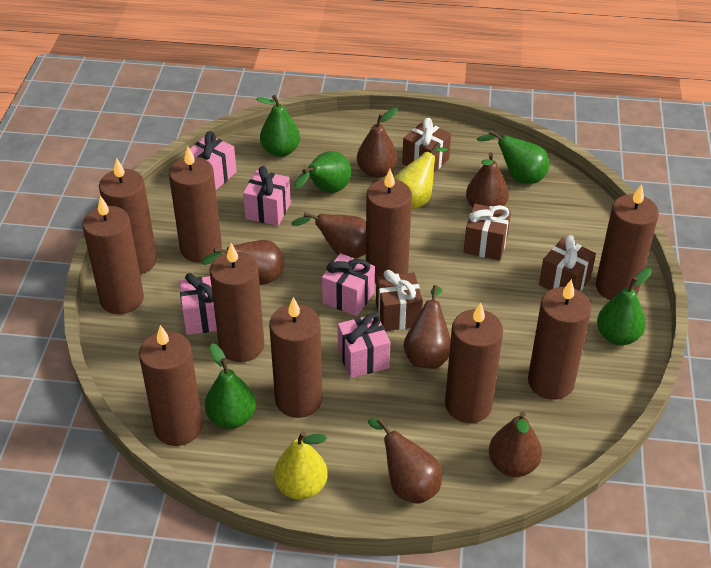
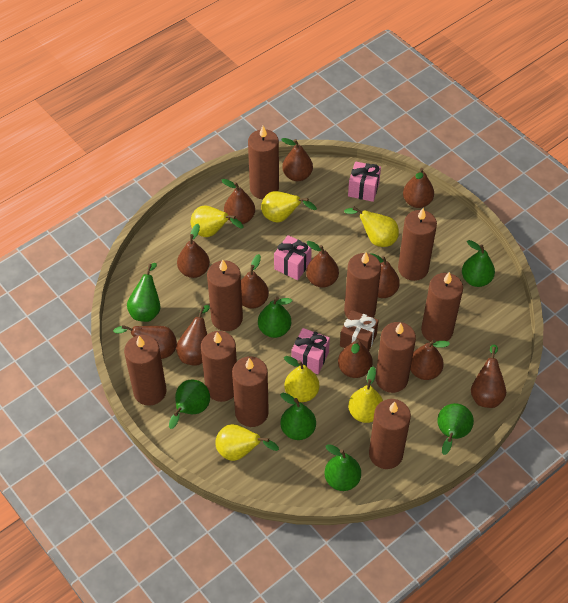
brown gift: 4 -> 1
brown pear: 7 -> 12
green pear: 5 -> 7
pink gift: 5 -> 3
yellow pear: 2 -> 6

